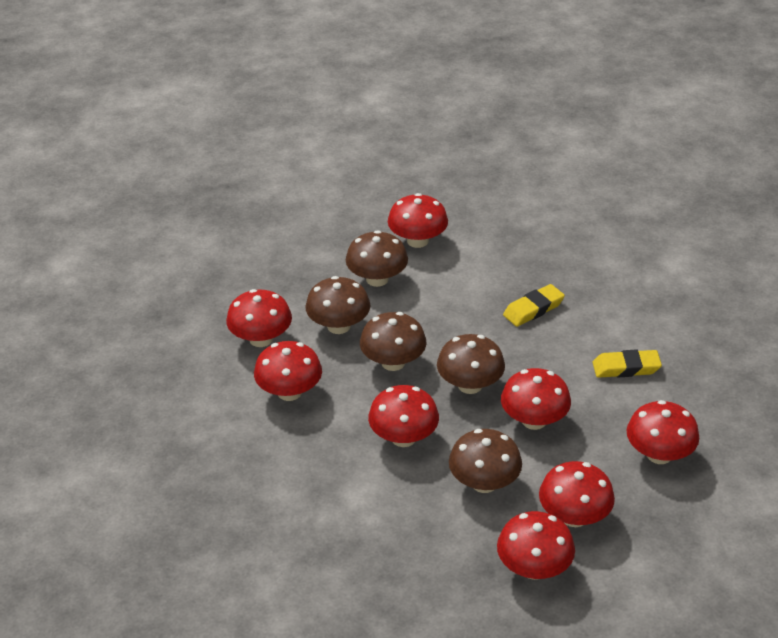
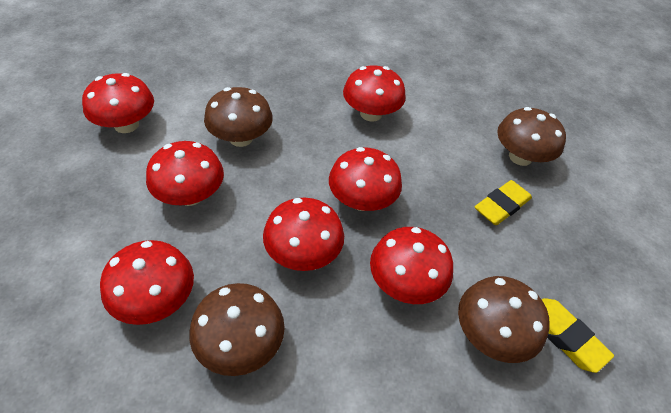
brown mushroom: 5 -> 4
red mushroom: 8 -> 7

